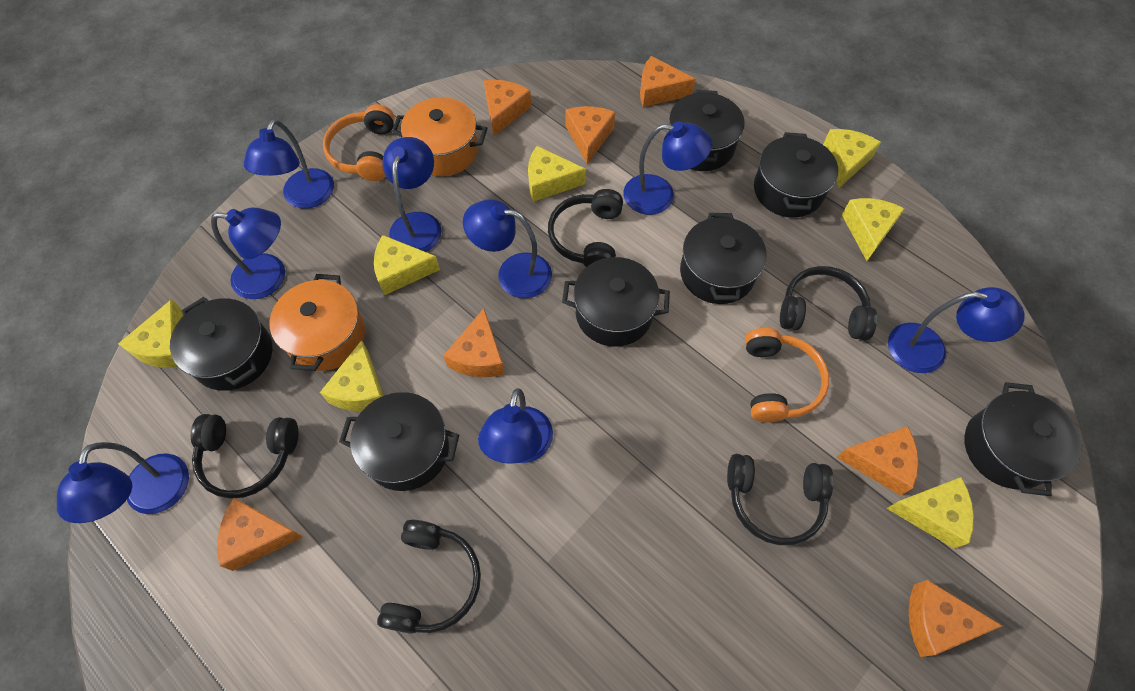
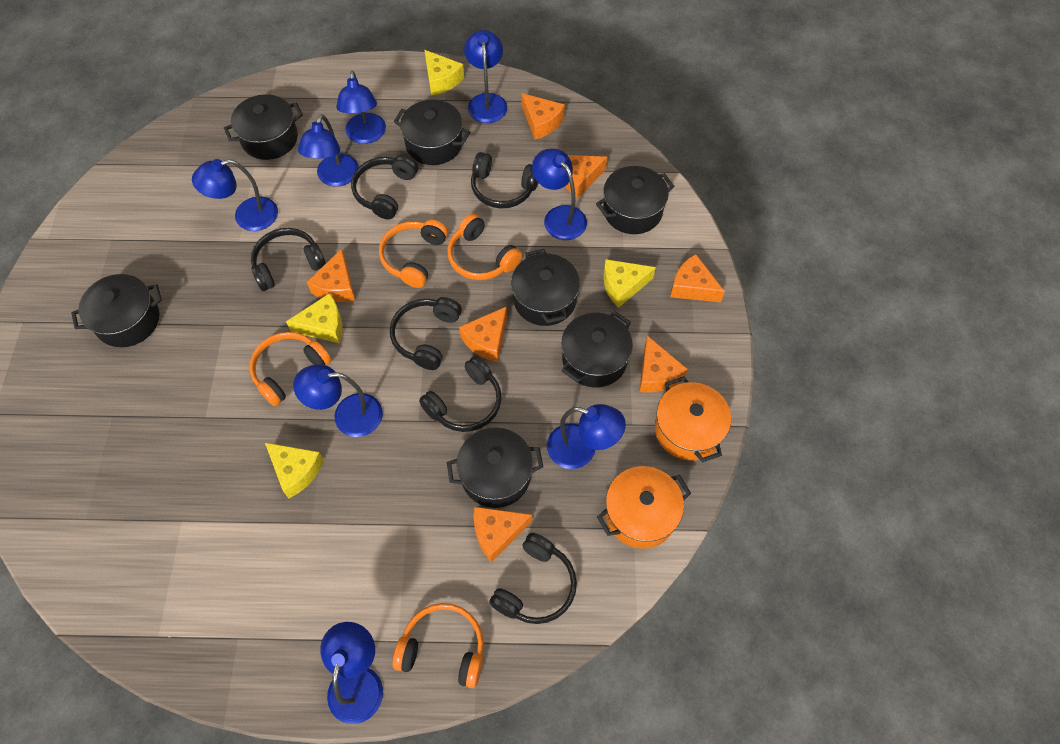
black headphones: 5 -> 6
orange headphones: 2 -> 4
yellow cheese: 7 -> 4

